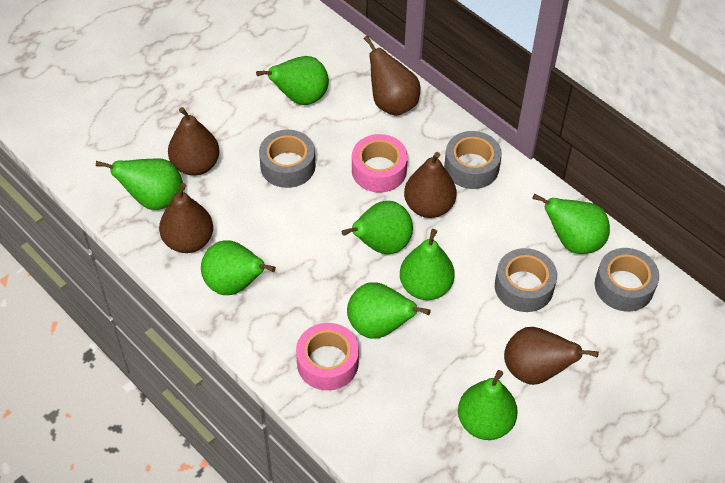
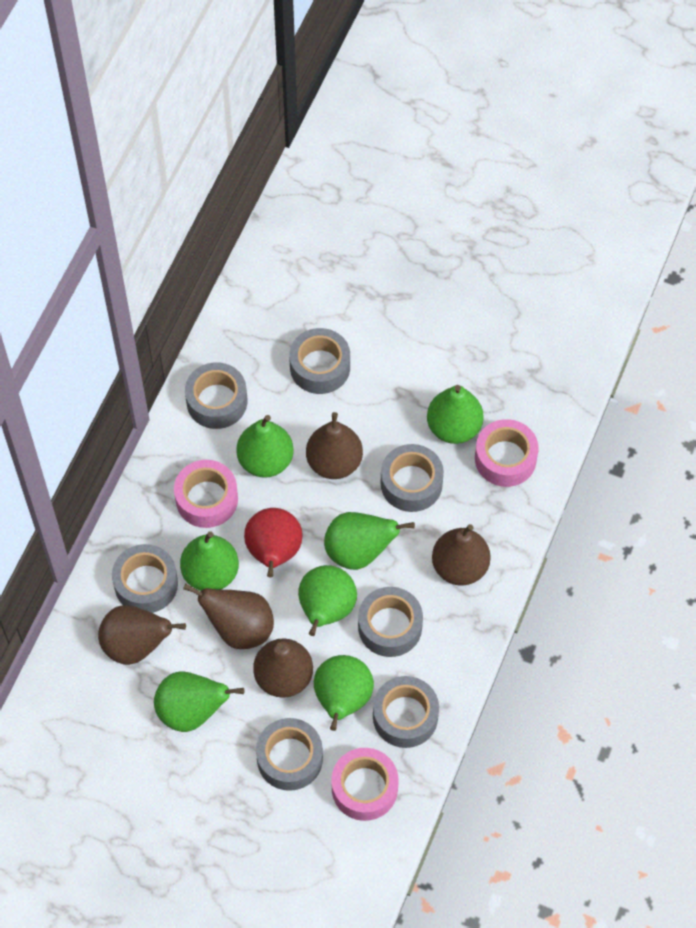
green pear: 8 -> 7
grey tape: 4 -> 7
pink tape: 2 -> 3
red pear: 0 -> 1

